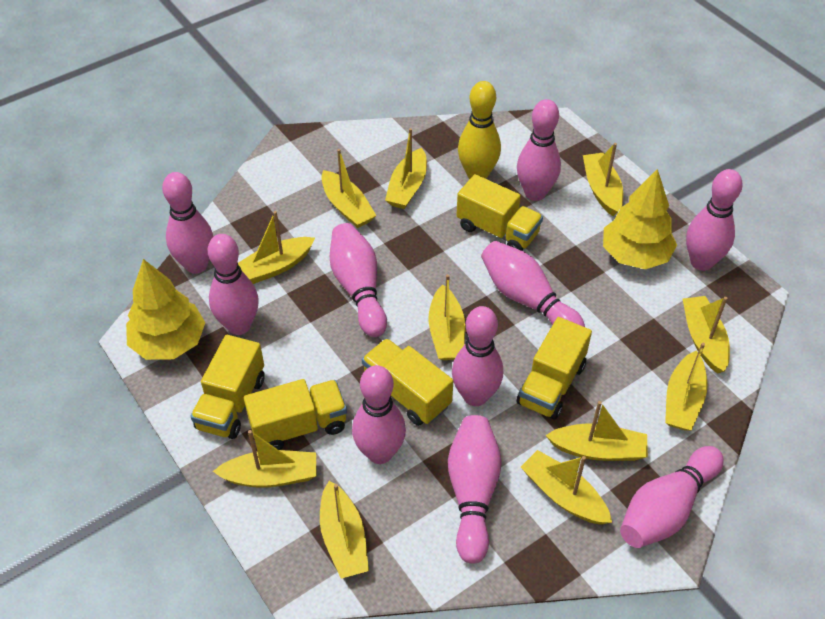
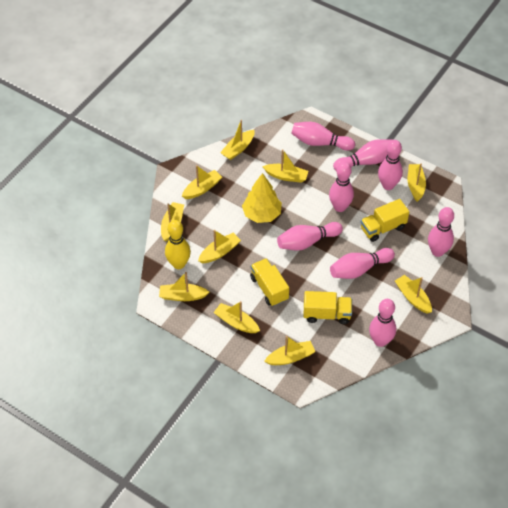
pink bowling pin: 10 -> 8
yellow boat: 11 -> 10
yellow tree: 2 -> 1
yellow truck: 5 -> 3

